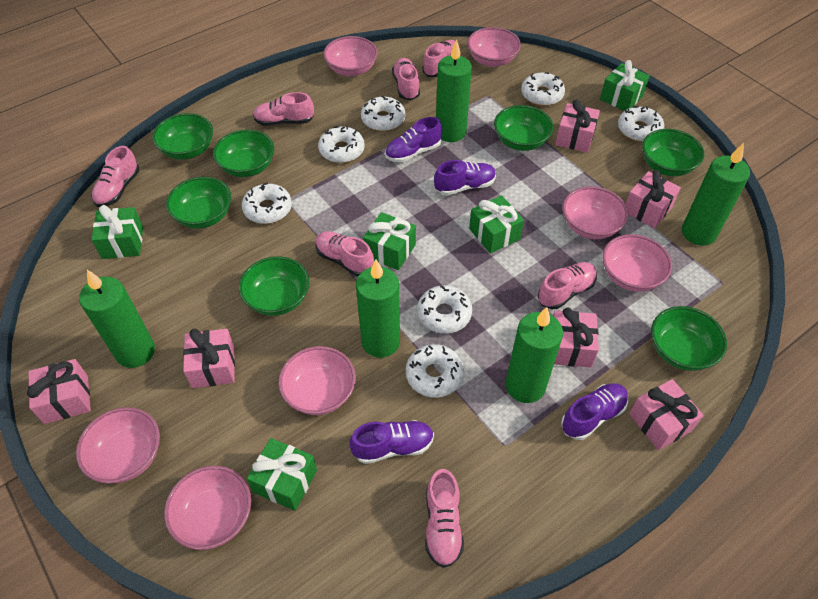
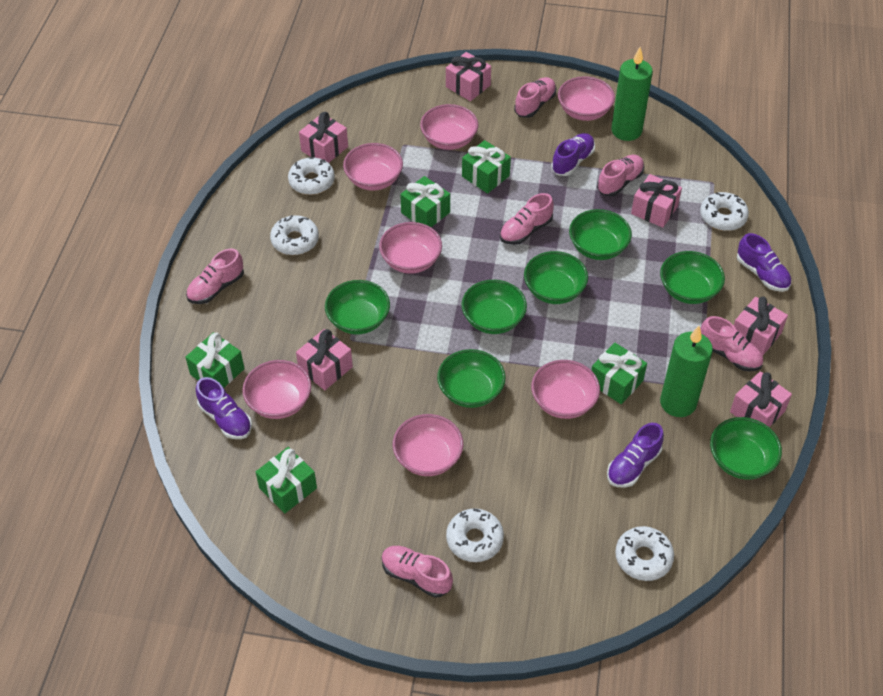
green candle: 5 -> 2
pink shoe: 7 -> 6
white donut: 7 -> 5

